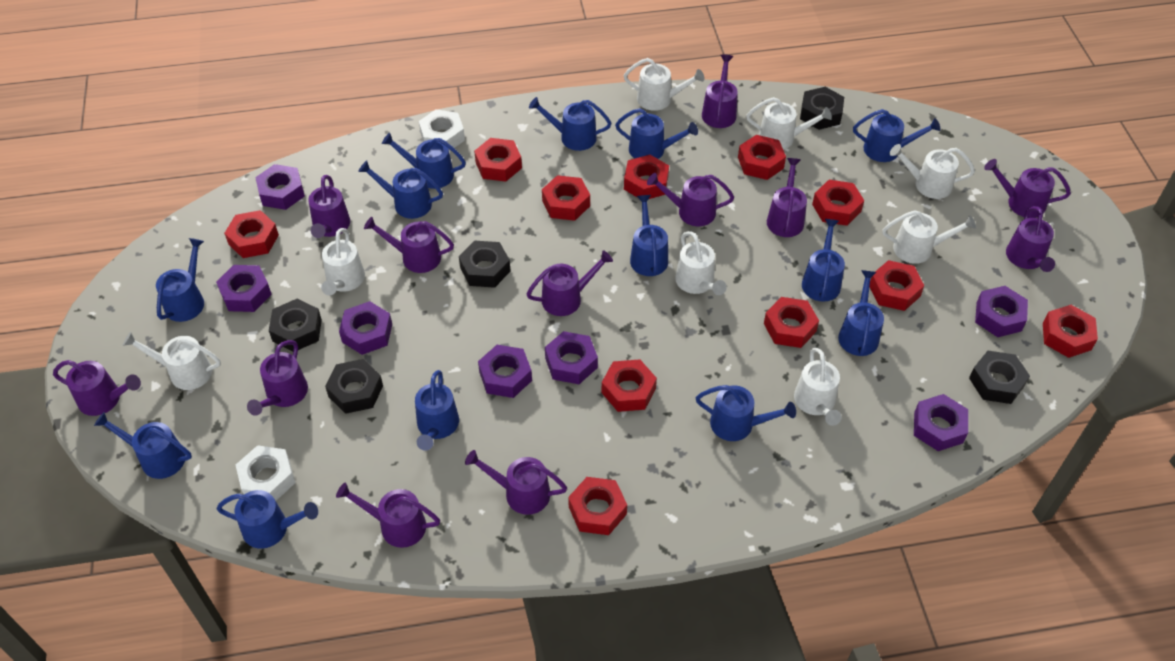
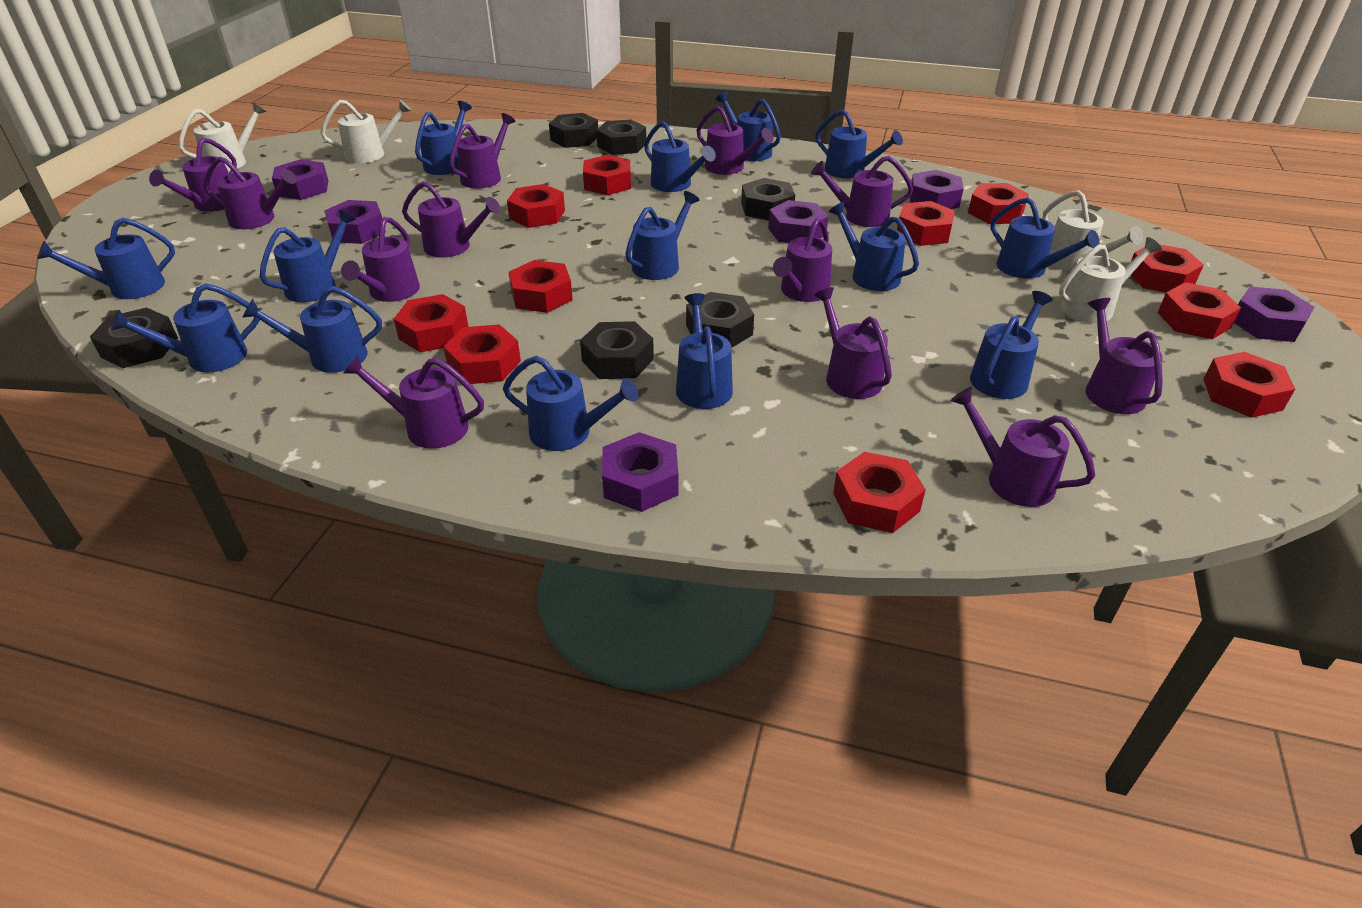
black nut: 5 -> 6
blue watering can: 13 -> 14
purple nut: 7 -> 6
white nut: 2 -> 0
white watering can: 8 -> 4

